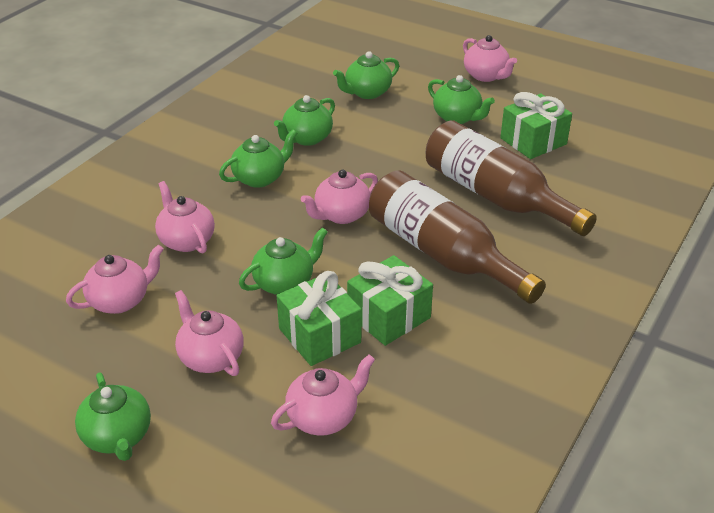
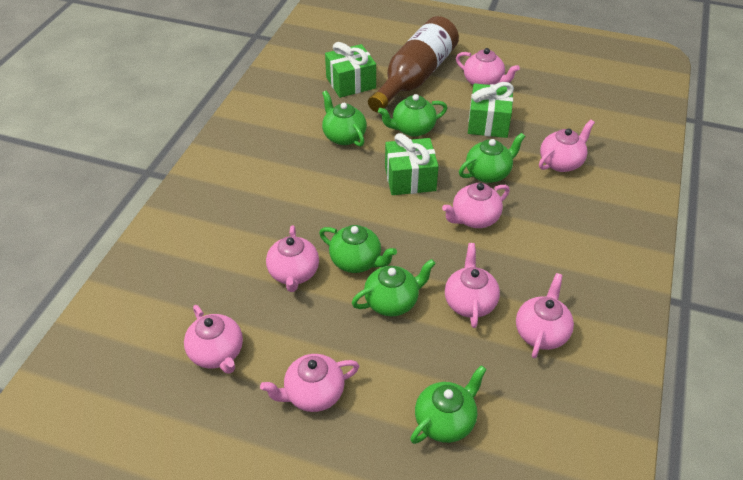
brown bottle: 2 -> 1
pink teapot: 6 -> 8

